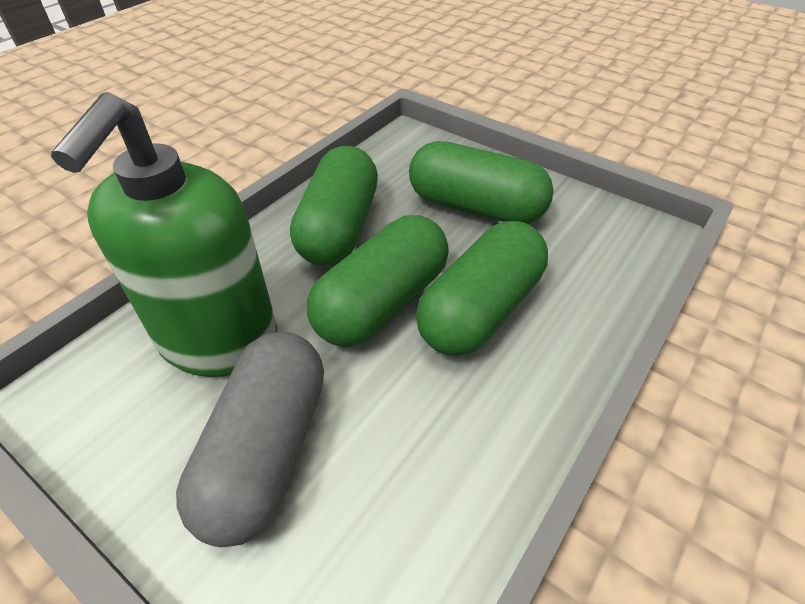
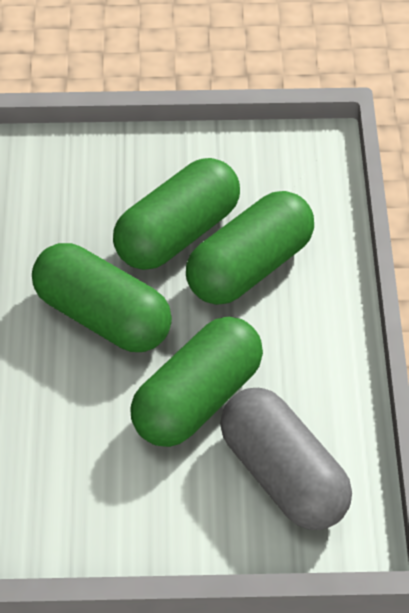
green soap dispenser: 1 -> 0

